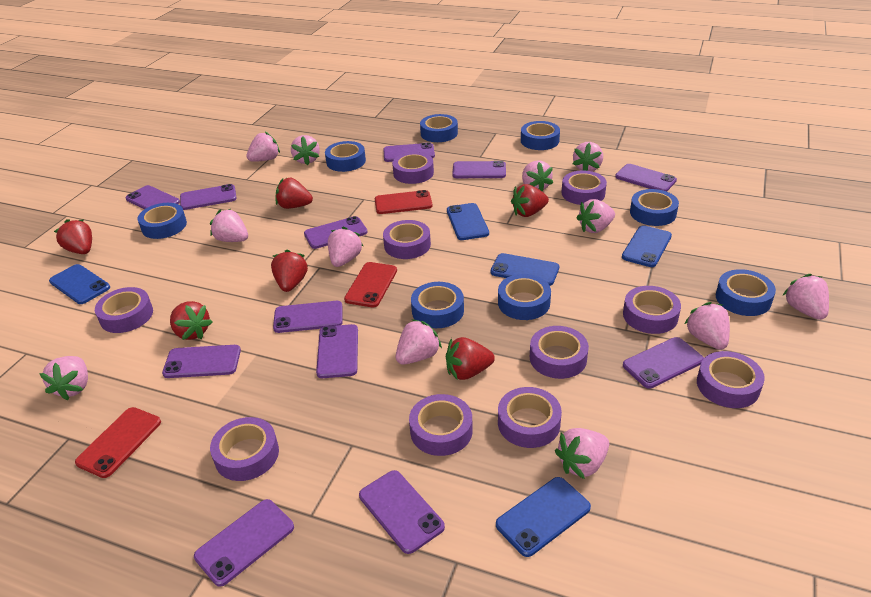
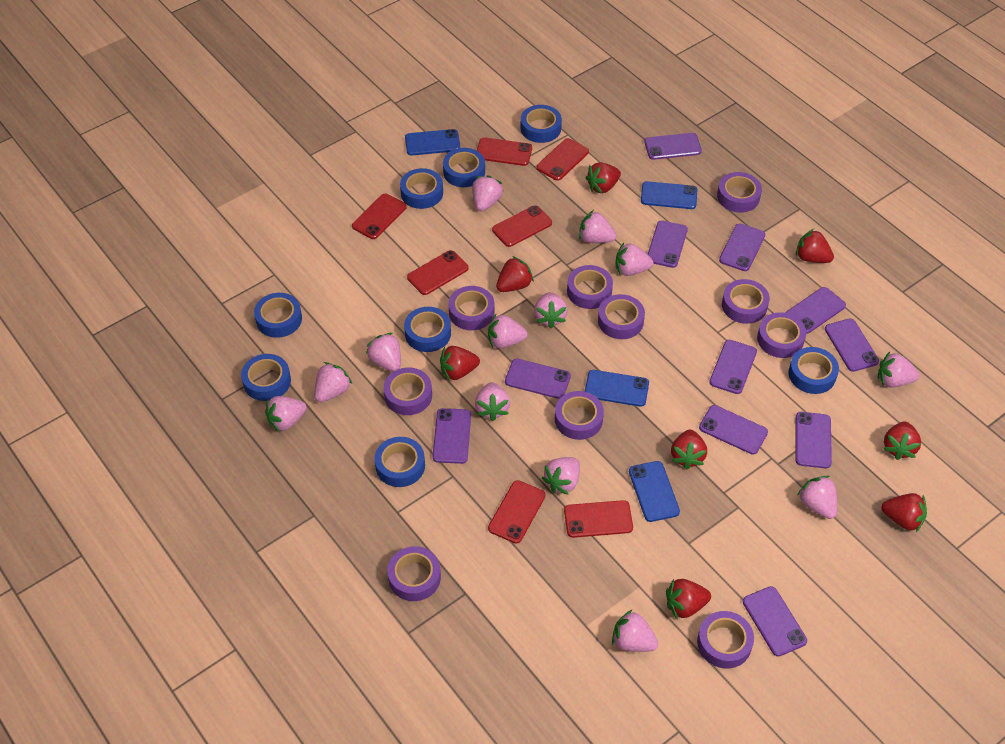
blue phone: 5 -> 4
pink strawberry: 12 -> 13
purple phone: 12 -> 11
red phone: 3 -> 7
red strawberry: 6 -> 8

